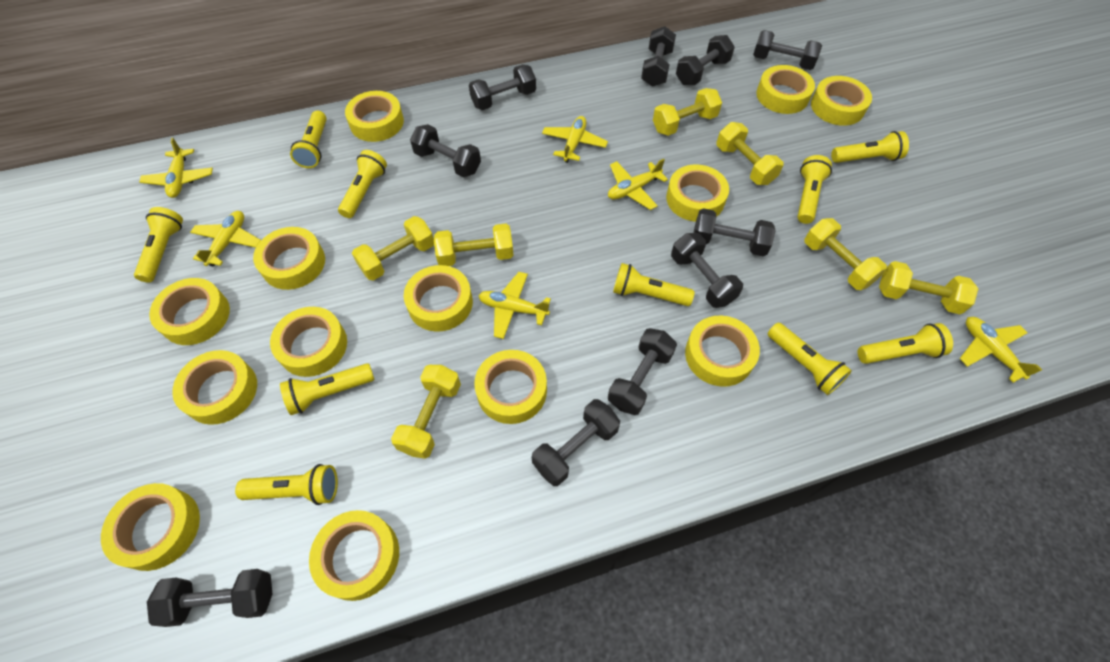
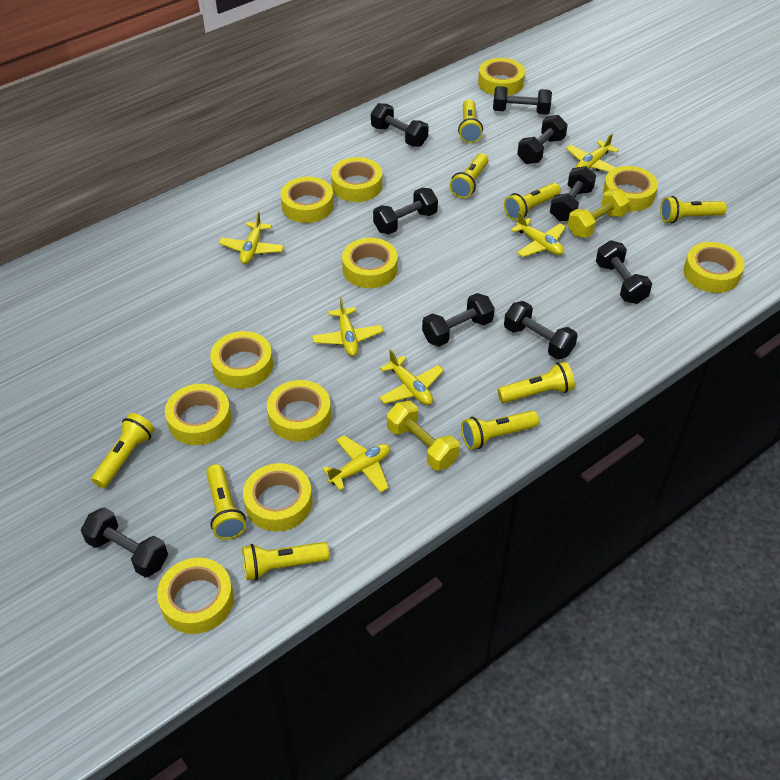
black dumbbell: 10 -> 9
yellow dumbbell: 7 -> 2
yellow flashlight: 10 -> 9
yellow tape: 13 -> 11

